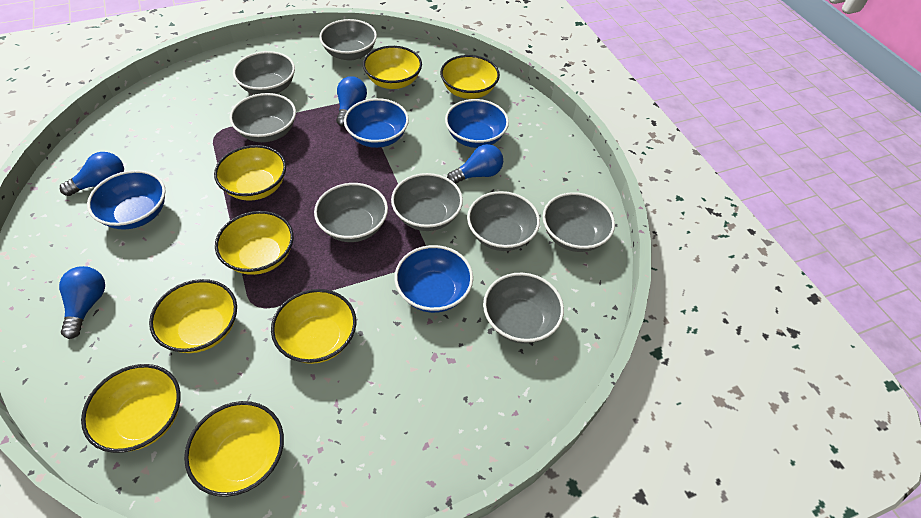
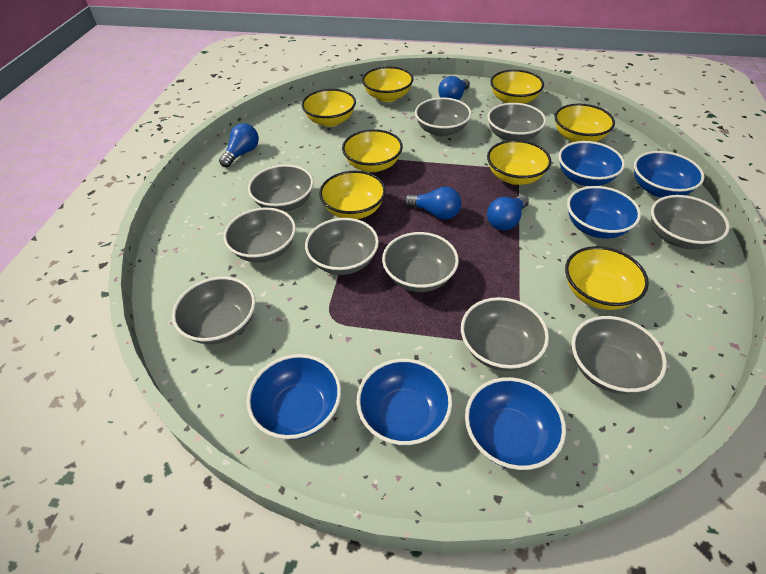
blue bowl: 4 -> 6
grey bowl: 8 -> 10

